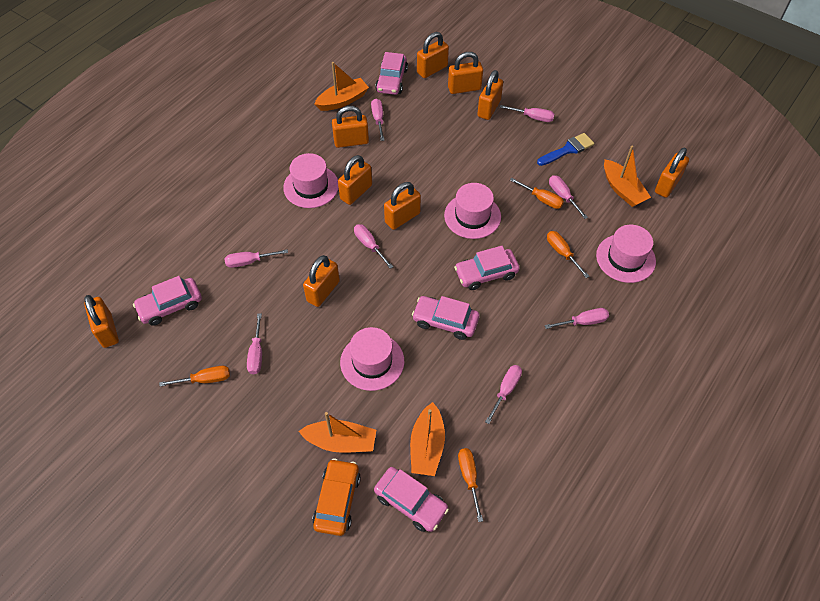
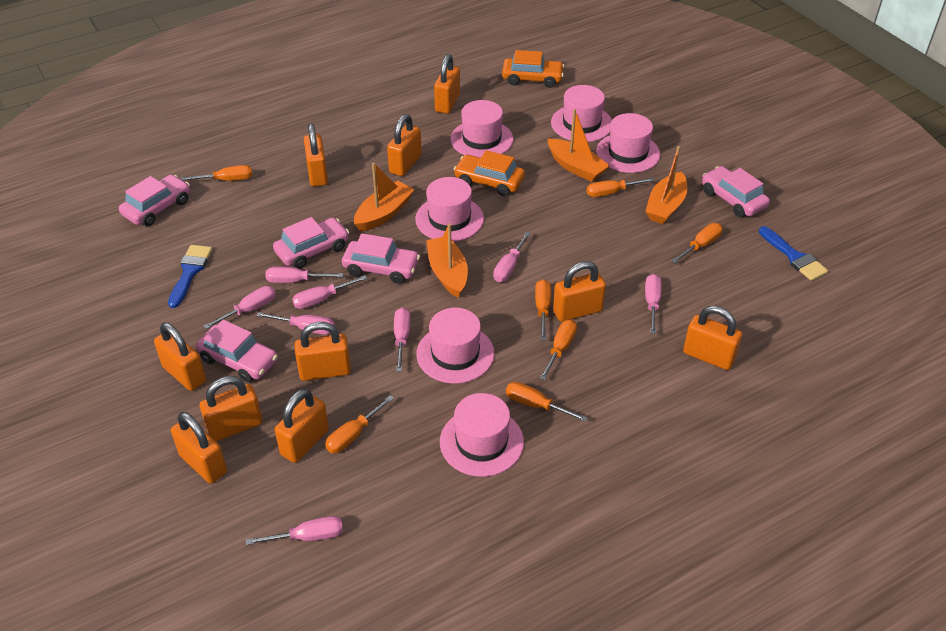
blue brush: 1 -> 2
orange car: 1 -> 2
orange padlock: 9 -> 10
orange screwdriver: 4 -> 7
pink hat: 4 -> 6

